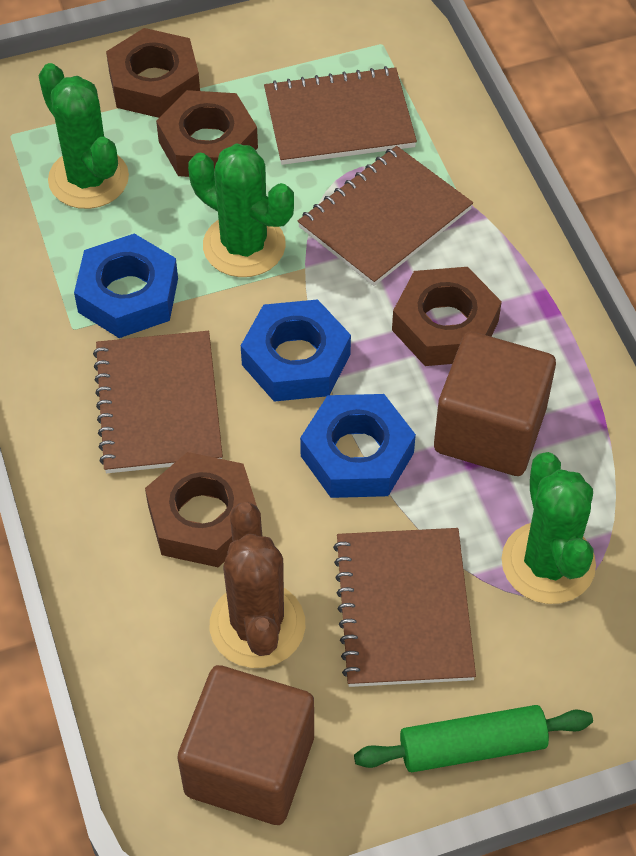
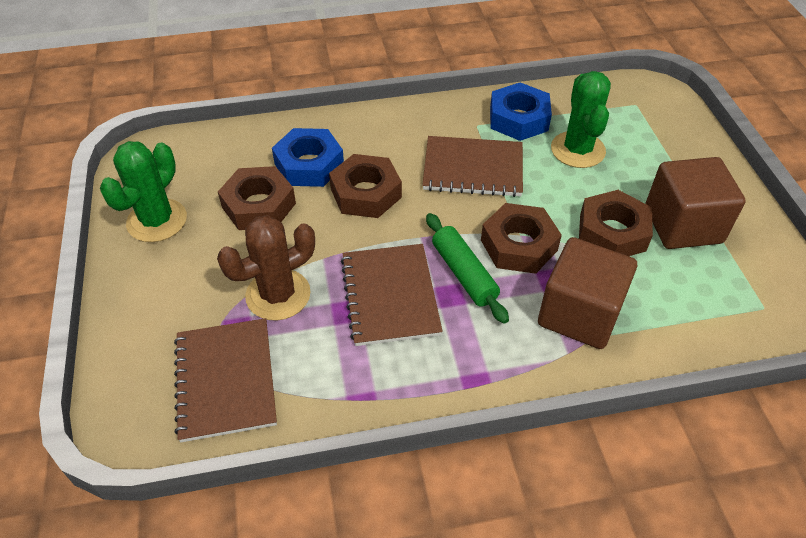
blue nut: 3 -> 2
brown notebook: 4 -> 3
green cactus: 3 -> 2

